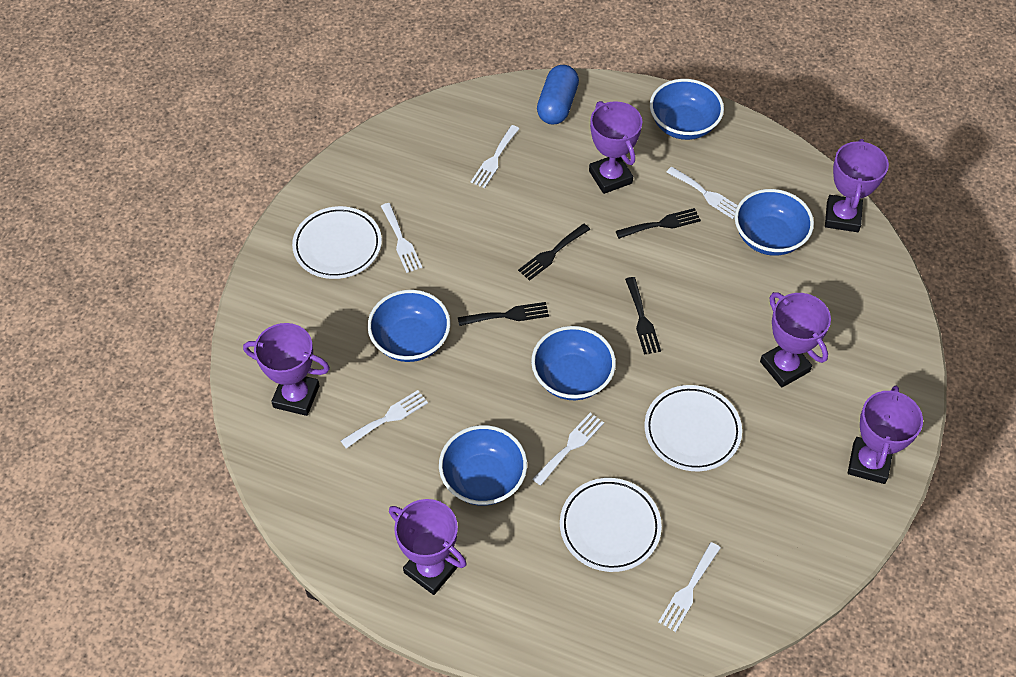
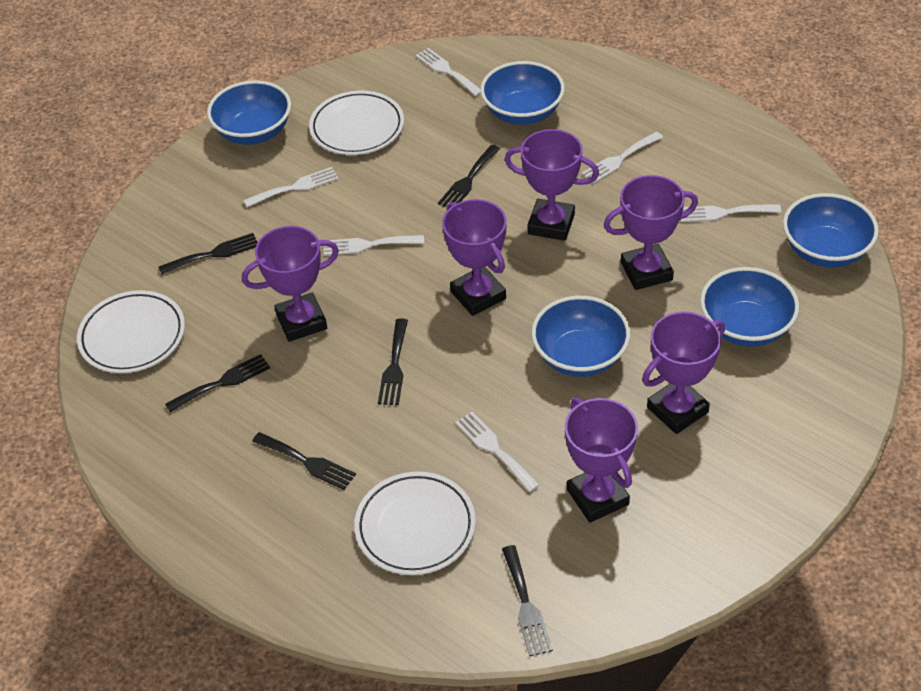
black fork: 4 -> 6
blue capsule: 1 -> 0

